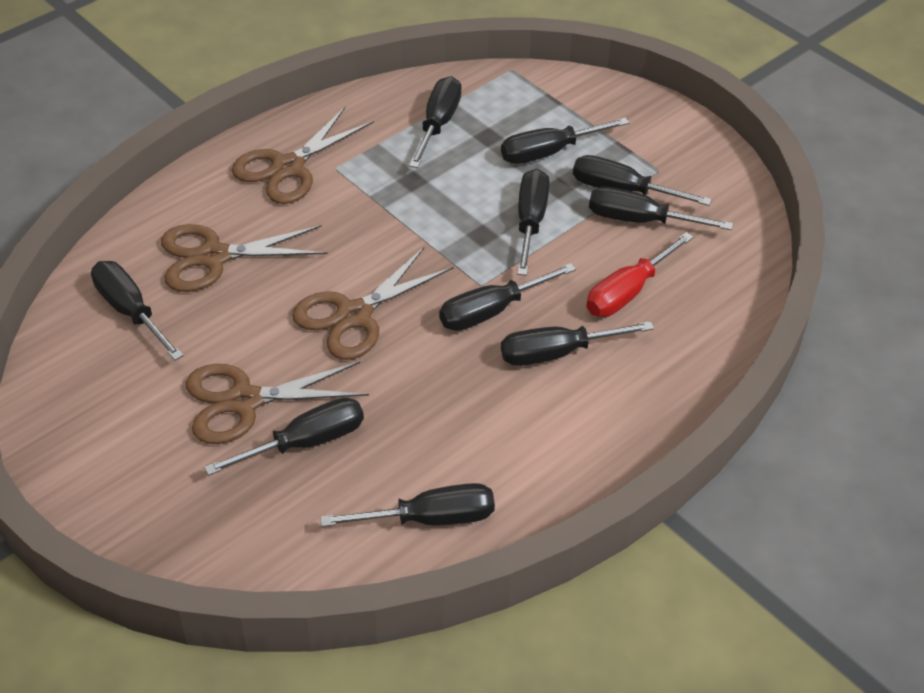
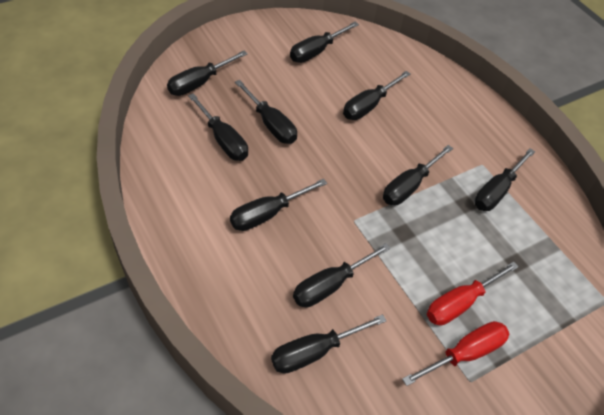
brown scissors: 4 -> 0
red screwdriver: 1 -> 2

